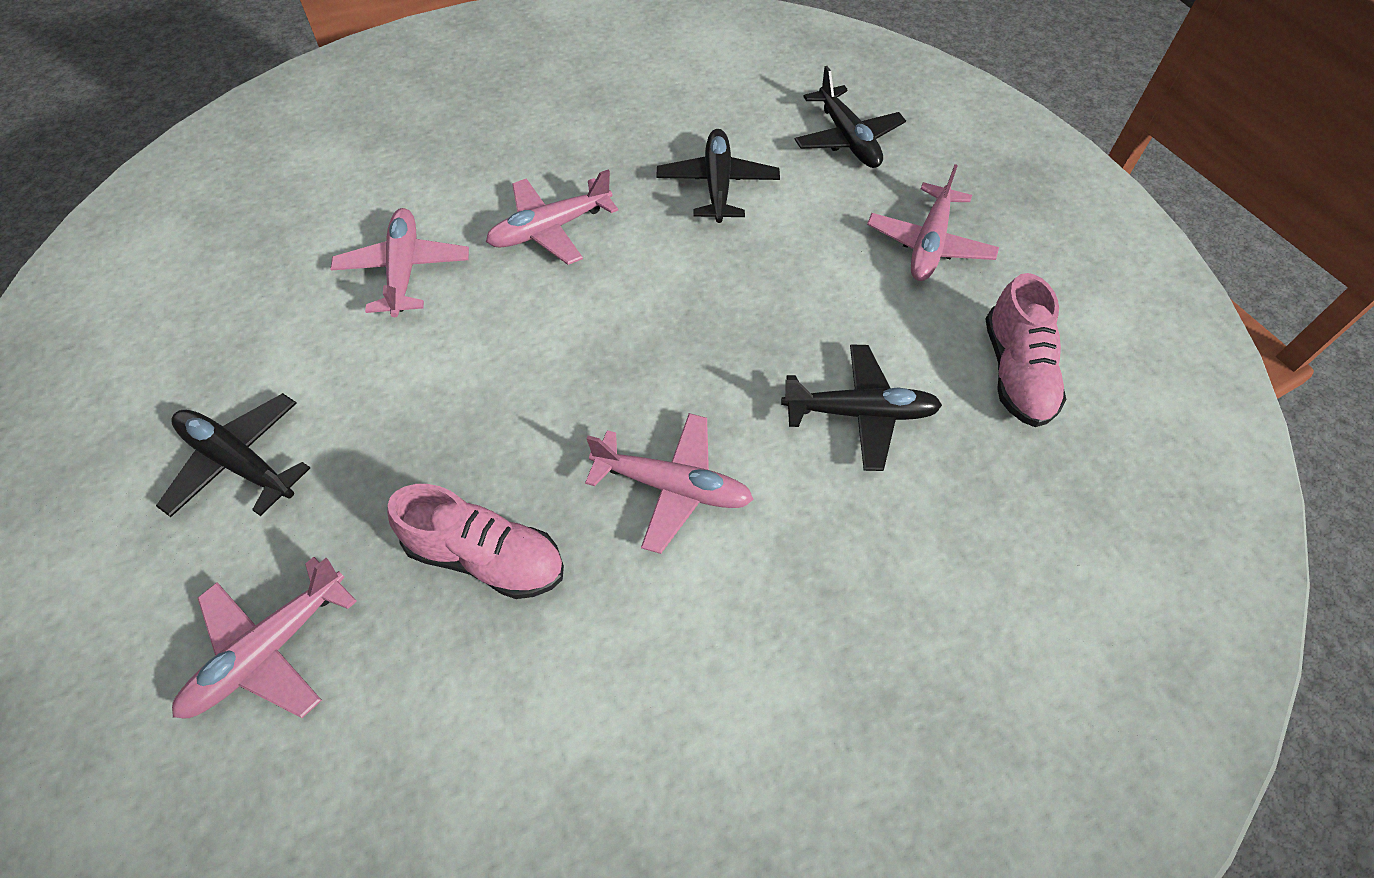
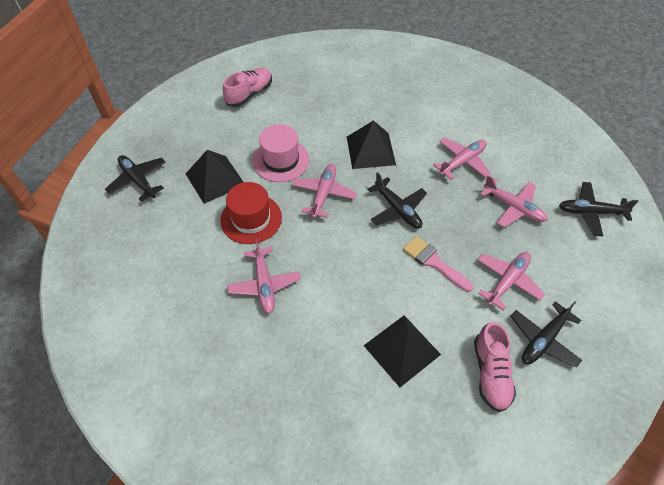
black pyramid: 0 -> 3
pink brush: 0 -> 1
pink hat: 0 -> 1
red hat: 0 -> 1

